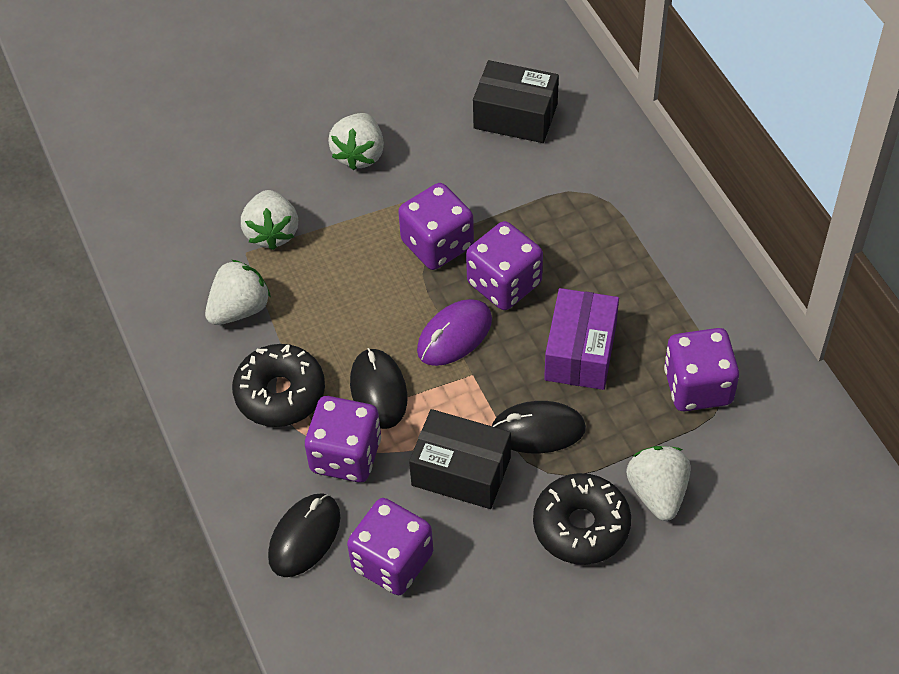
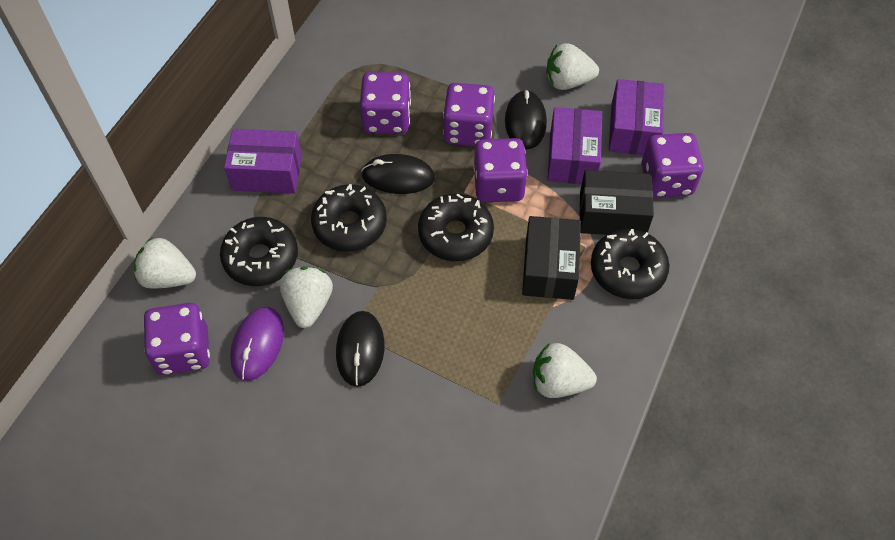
black donut: 2 -> 4
purple box: 1 -> 3

